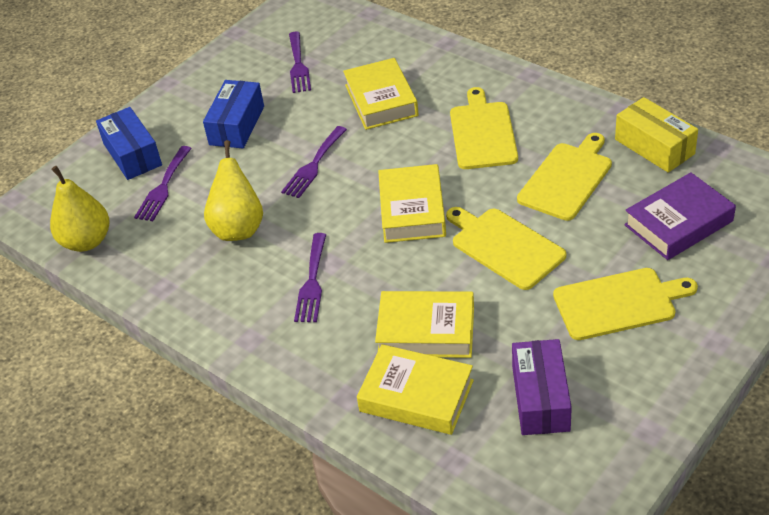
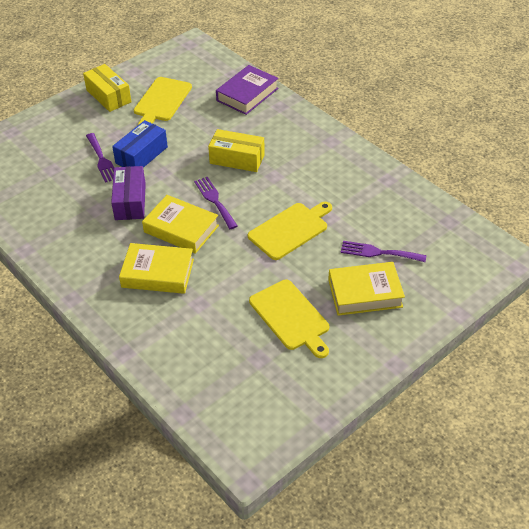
blue box: 2 -> 1
purple fork: 4 -> 3
yellow book: 4 -> 3
yellow box: 1 -> 2
yellow cutting board: 4 -> 3
yellow pear: 2 -> 0

